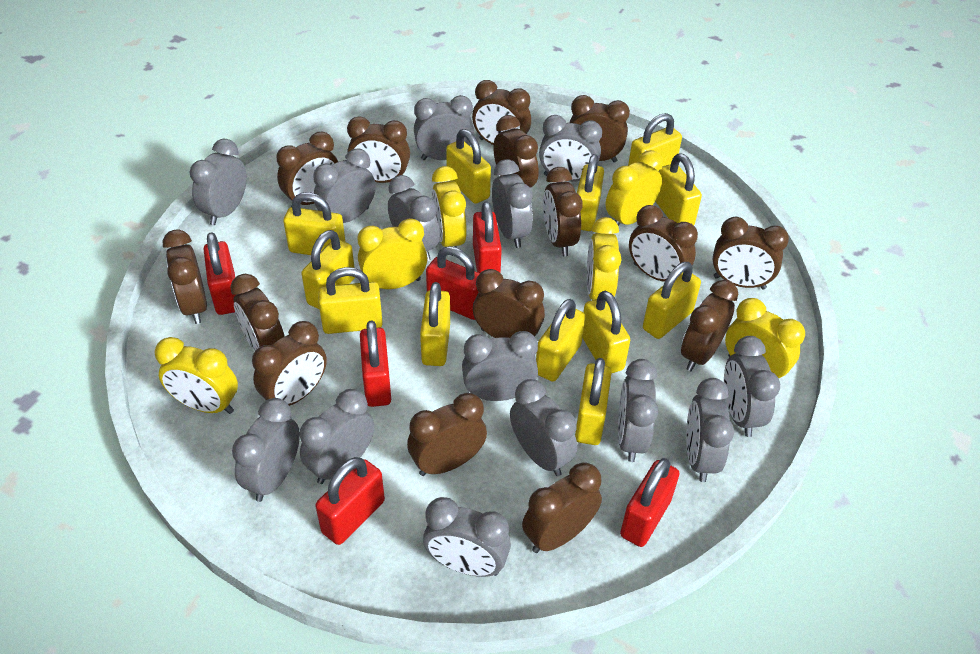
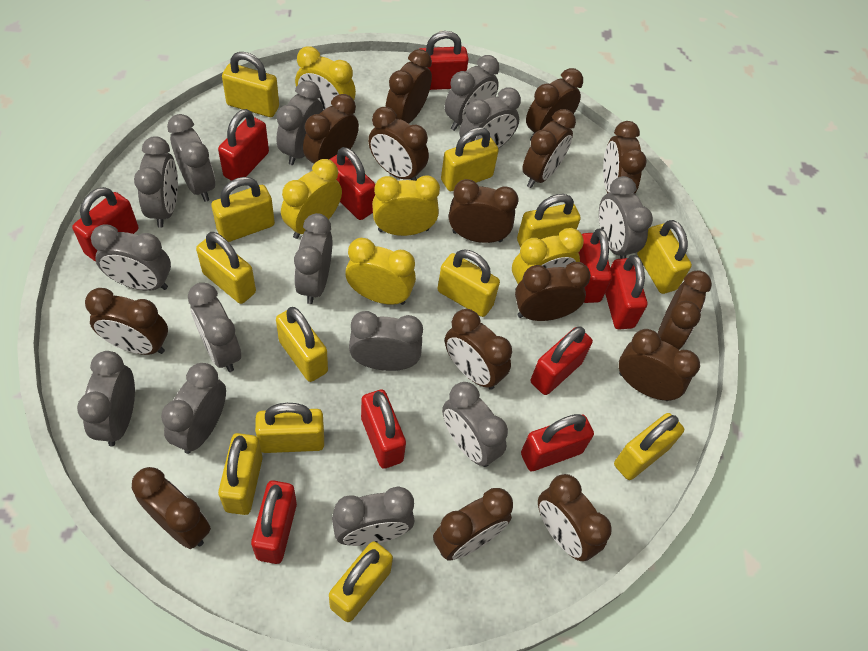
red padlock: 6 -> 10
yellow clock: 6 -> 5

